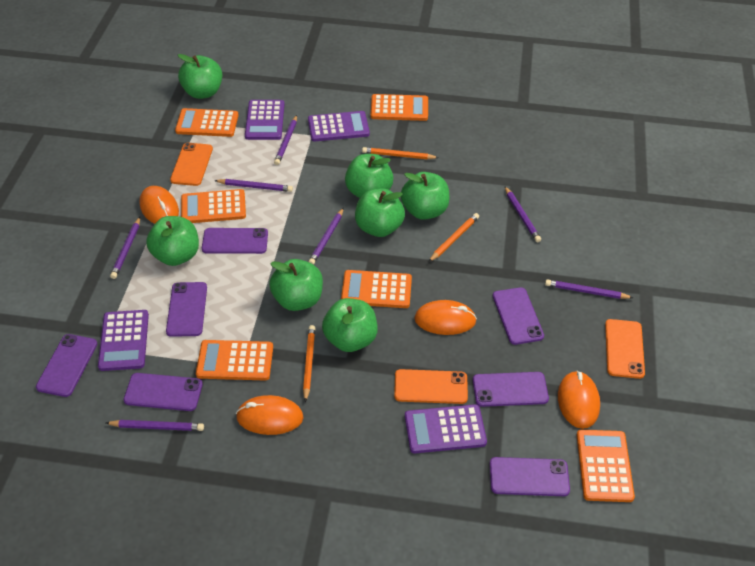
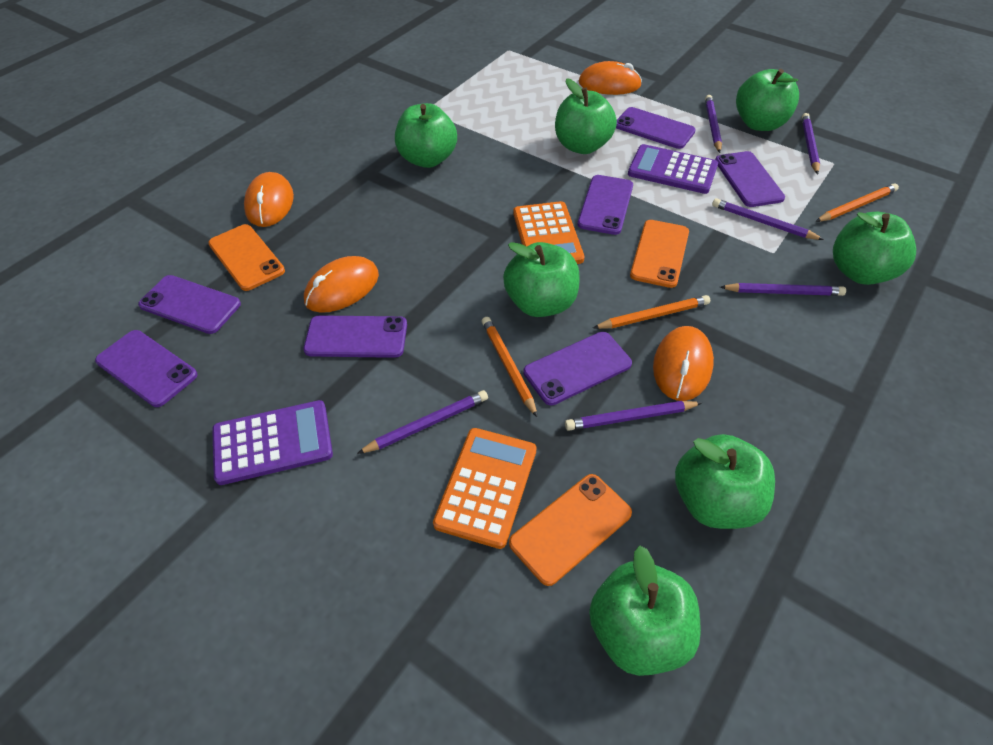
orange calculator: 6 -> 2
purple calculator: 4 -> 2
purple pencil: 7 -> 6

